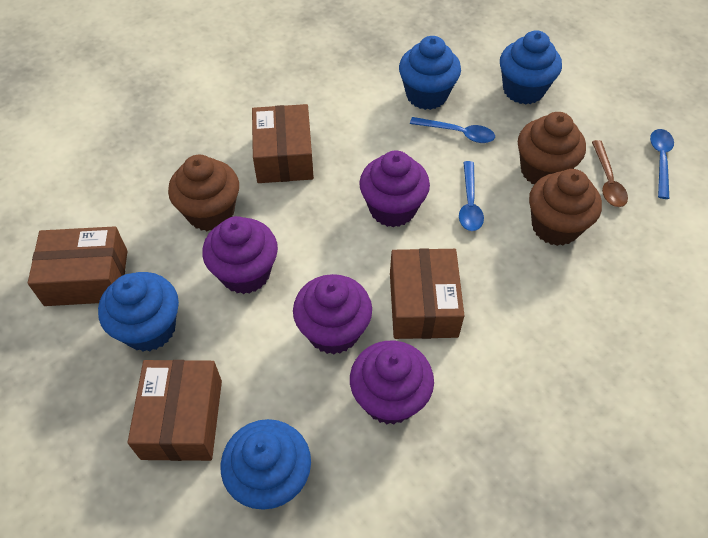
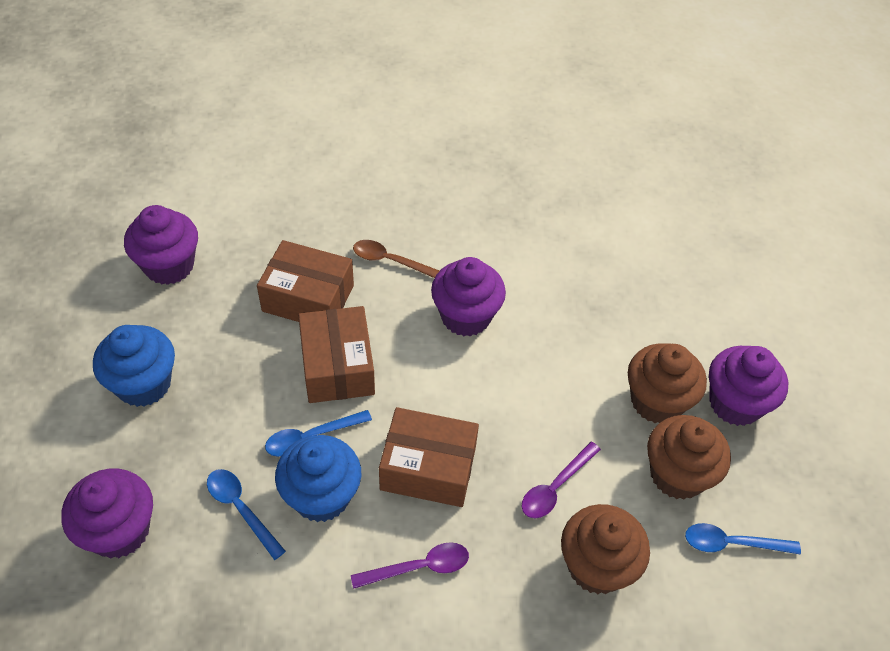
blue cupcake: 4 -> 2
brown box: 4 -> 3
purple spoon: 0 -> 2

